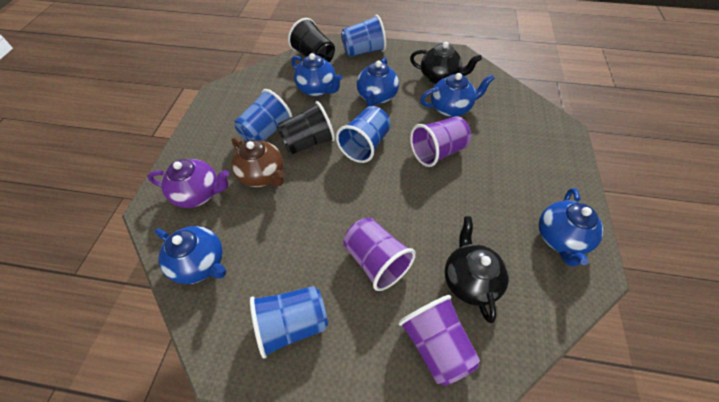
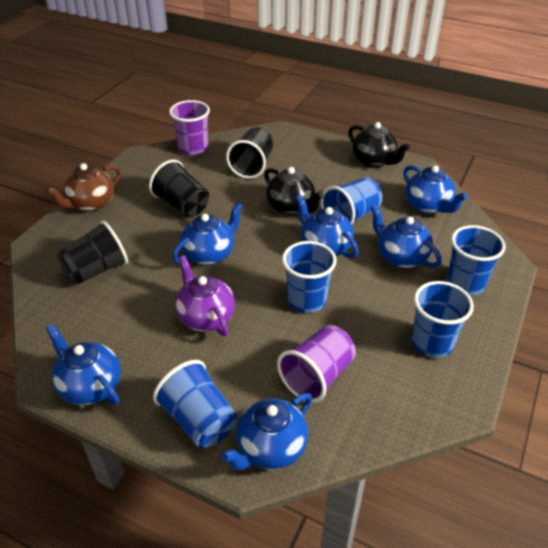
black cup: 2 -> 3
blue cup: 4 -> 5
blue teapot: 5 -> 6
purple cup: 3 -> 2

